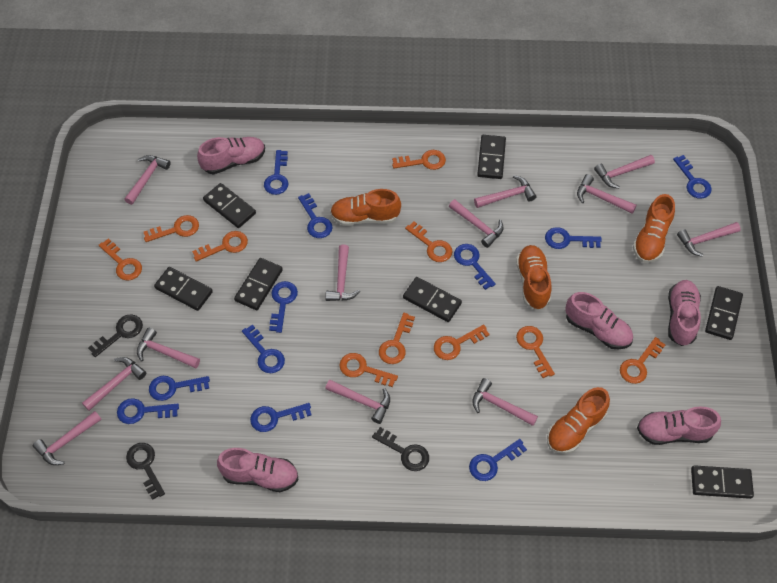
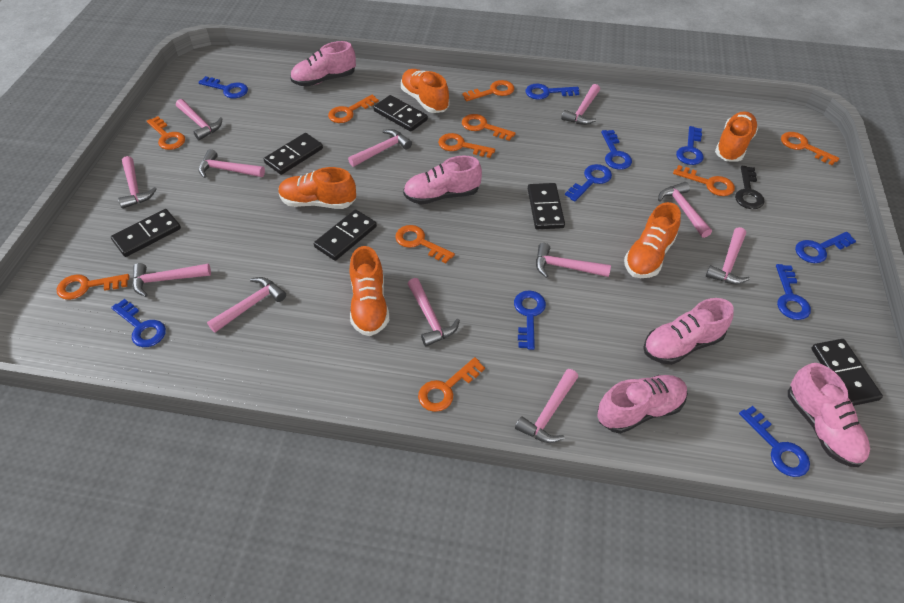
black domino: 7 -> 6
black key: 3 -> 1
blue key: 11 -> 10
orange shoe: 4 -> 5

